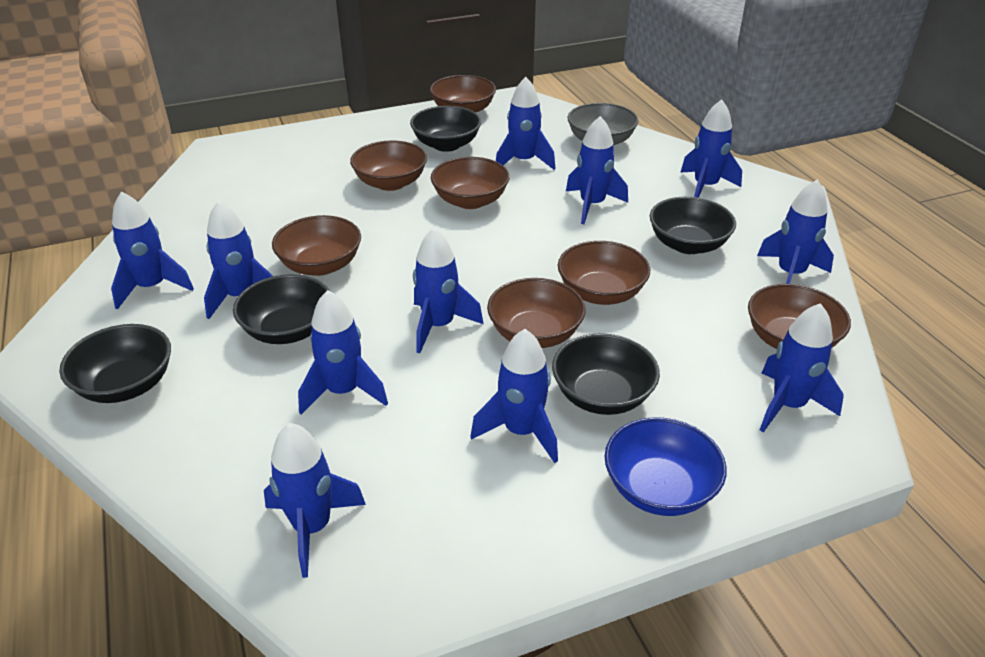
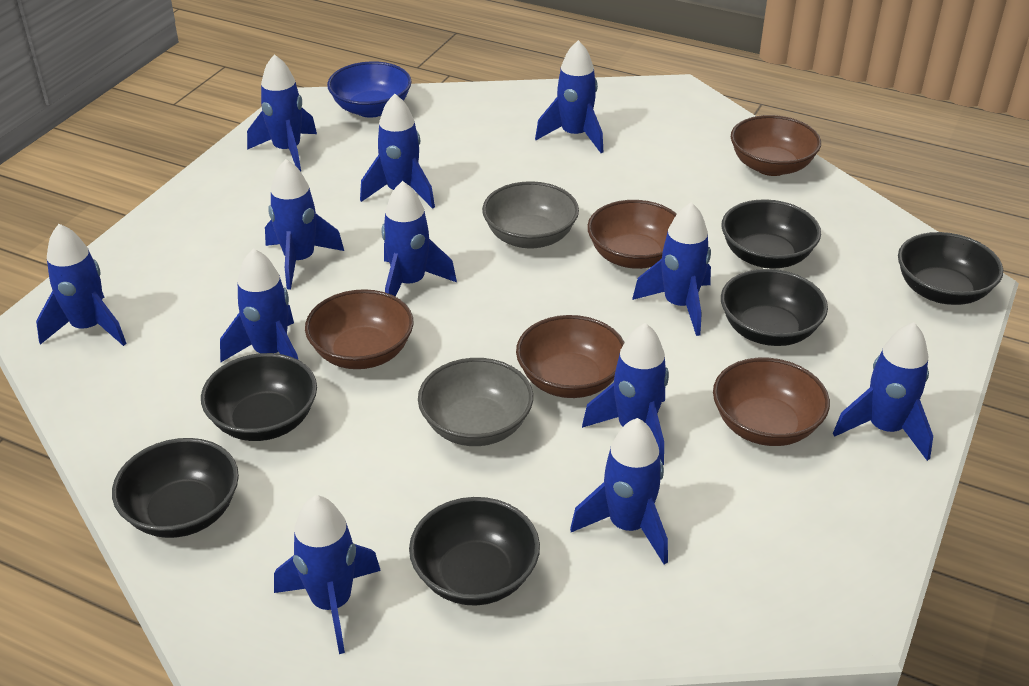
black bowl: 5 -> 6
blue rocket: 11 -> 12
brown bowl: 7 -> 5
grey bowl: 1 -> 2

